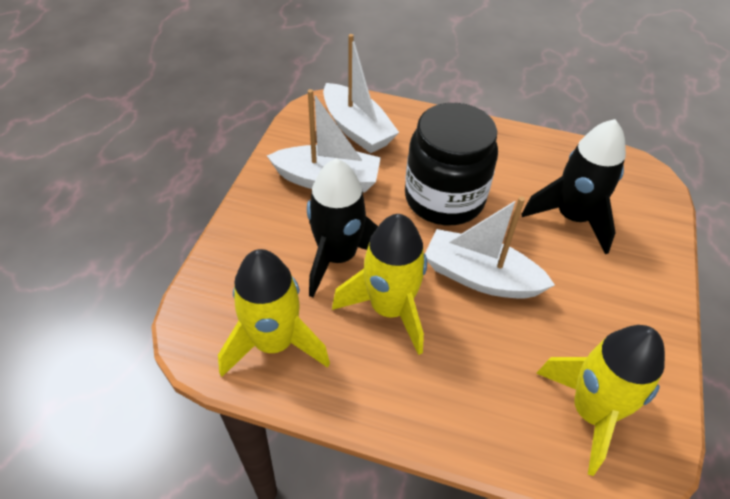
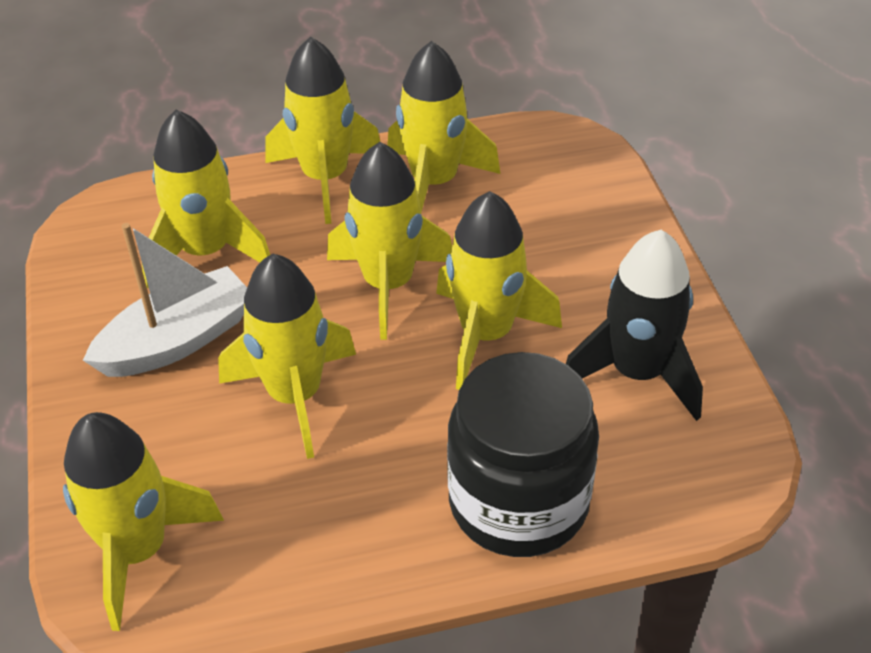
black rocket: 2 -> 1
white boat: 3 -> 1
yellow rocket: 3 -> 7

